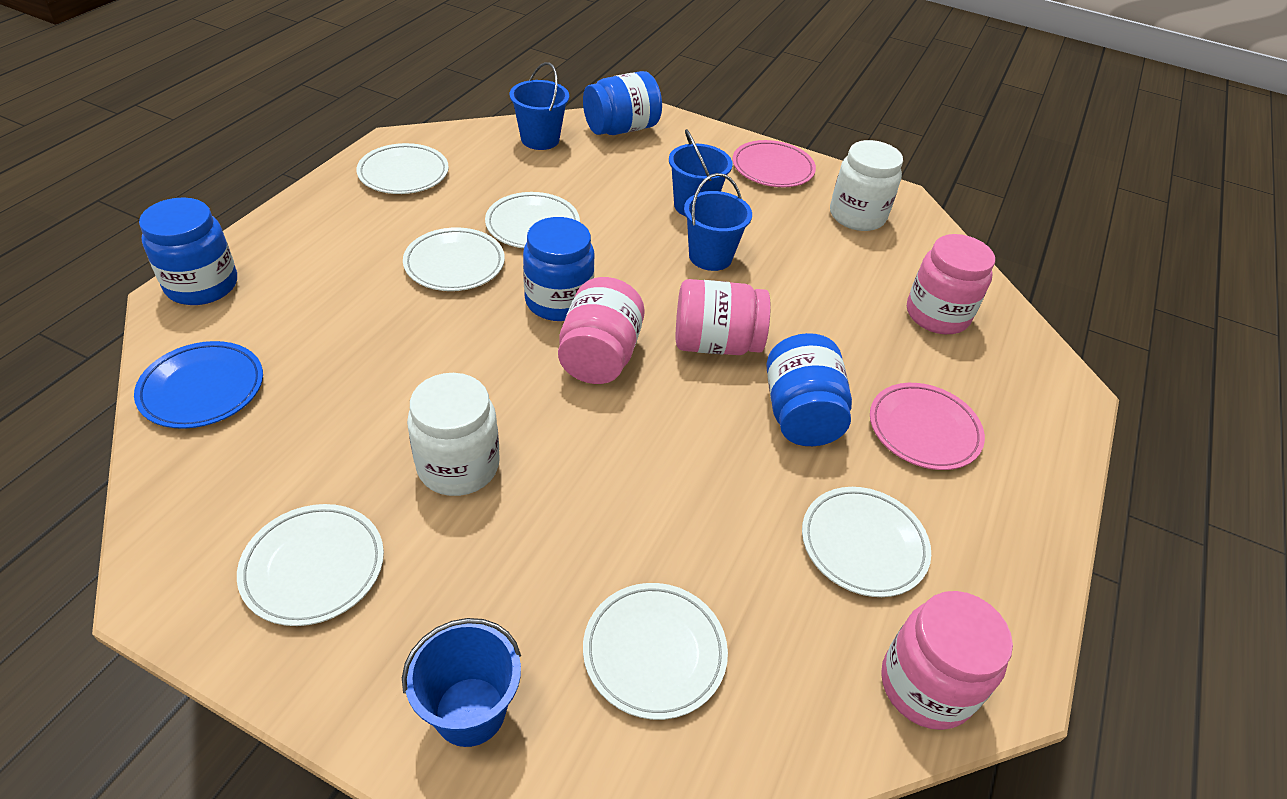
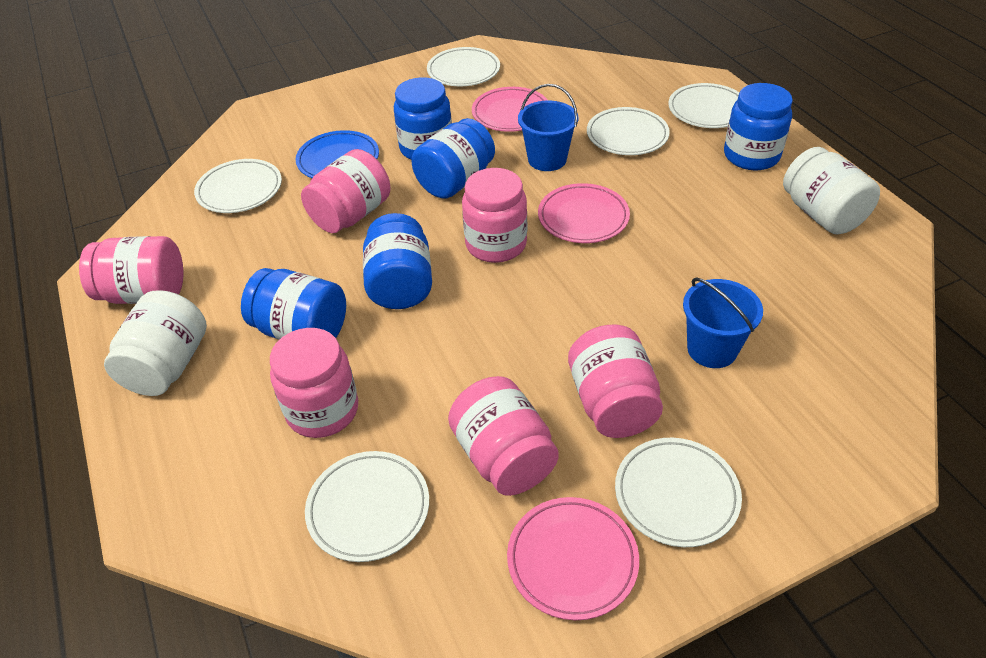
blue bucket: 4 -> 2
blue jar: 4 -> 5
pink jar: 4 -> 6
pink plate: 2 -> 3

